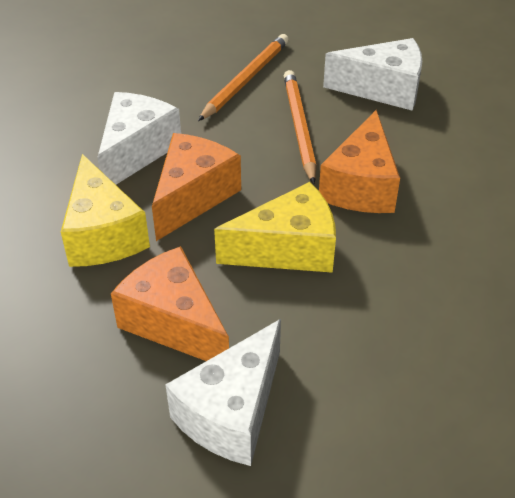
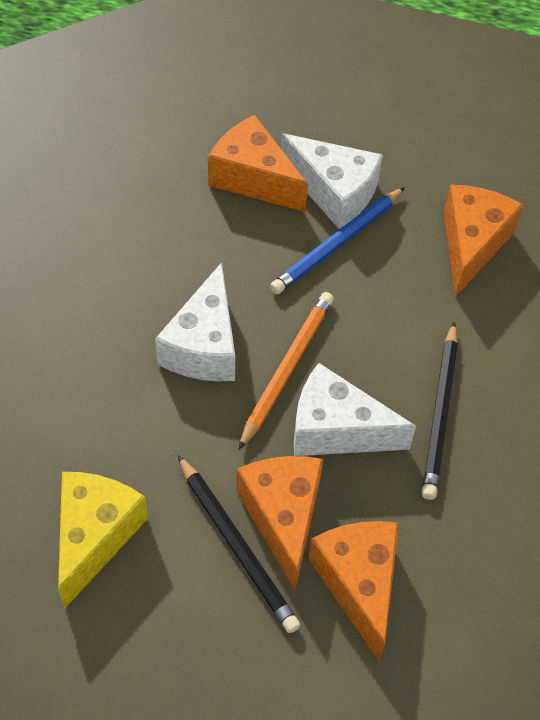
black pencil: 0 -> 2
blue pencil: 0 -> 1
orange cheese: 3 -> 4
orange pencil: 2 -> 1
yellow cheese: 2 -> 1

